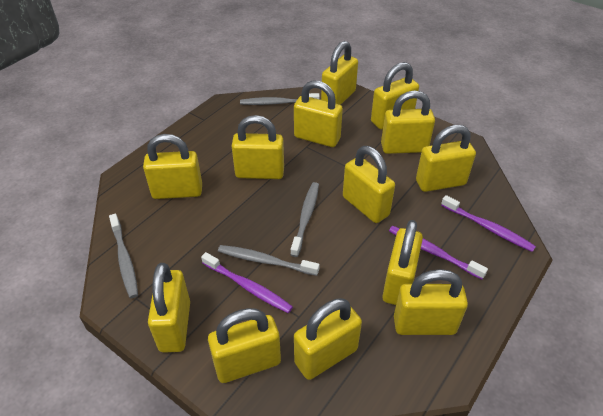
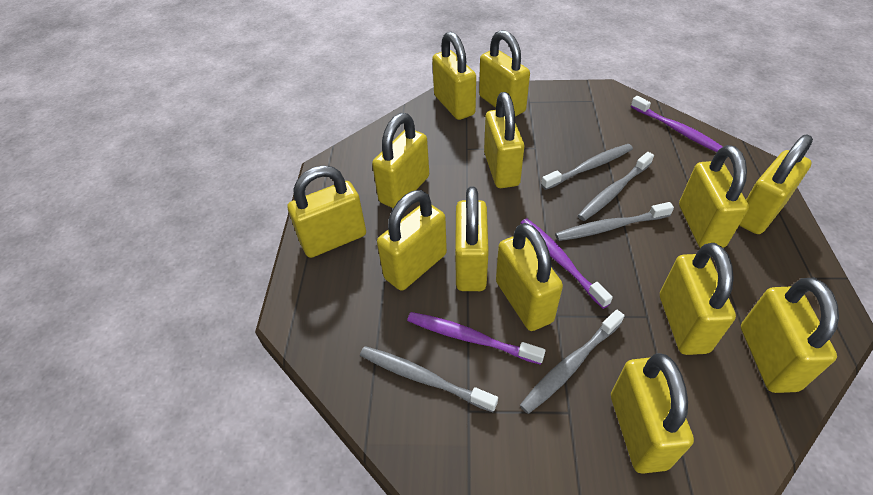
grey toothbrush: 4 -> 5

